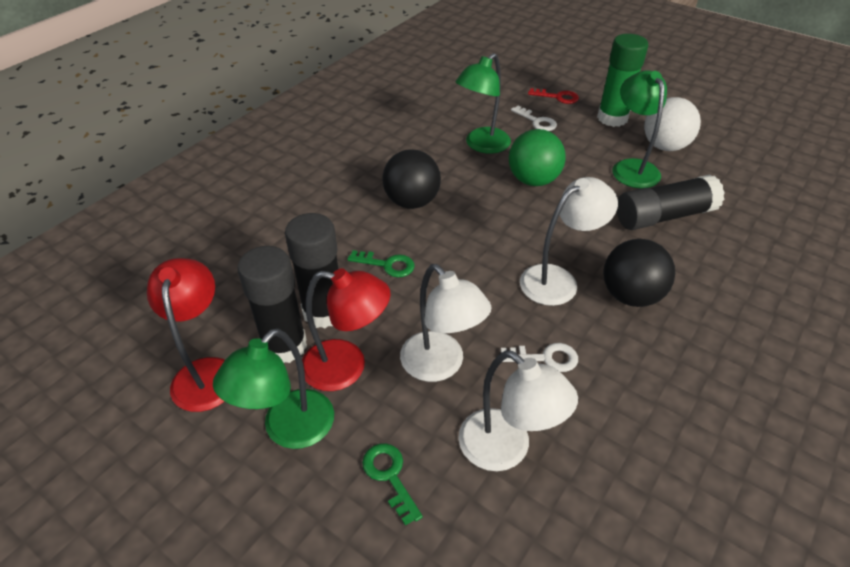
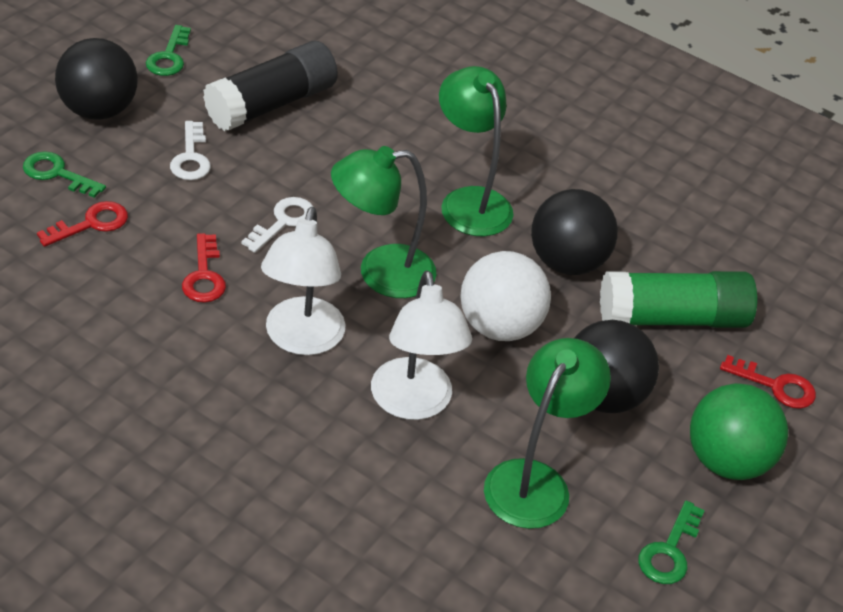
black ball: 2 -> 3
black glue stick: 3 -> 1
green key: 2 -> 3
red key: 1 -> 3
red lamp: 2 -> 0
white lamp: 3 -> 2

